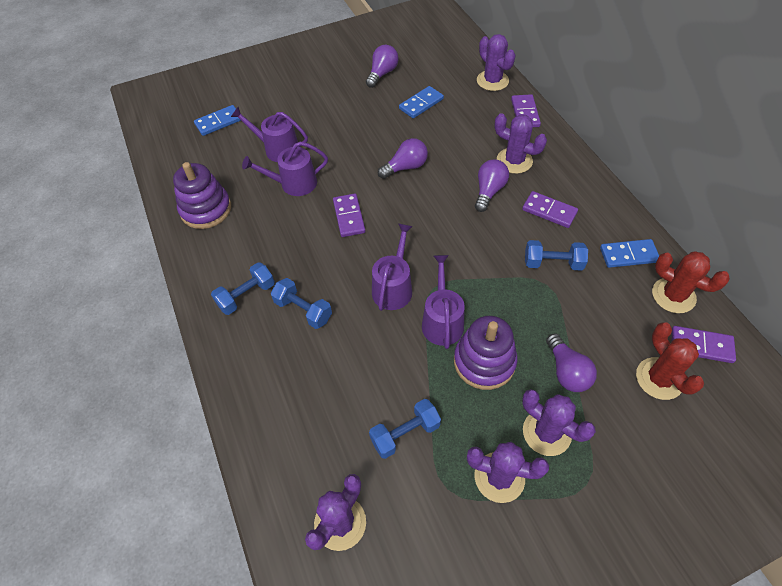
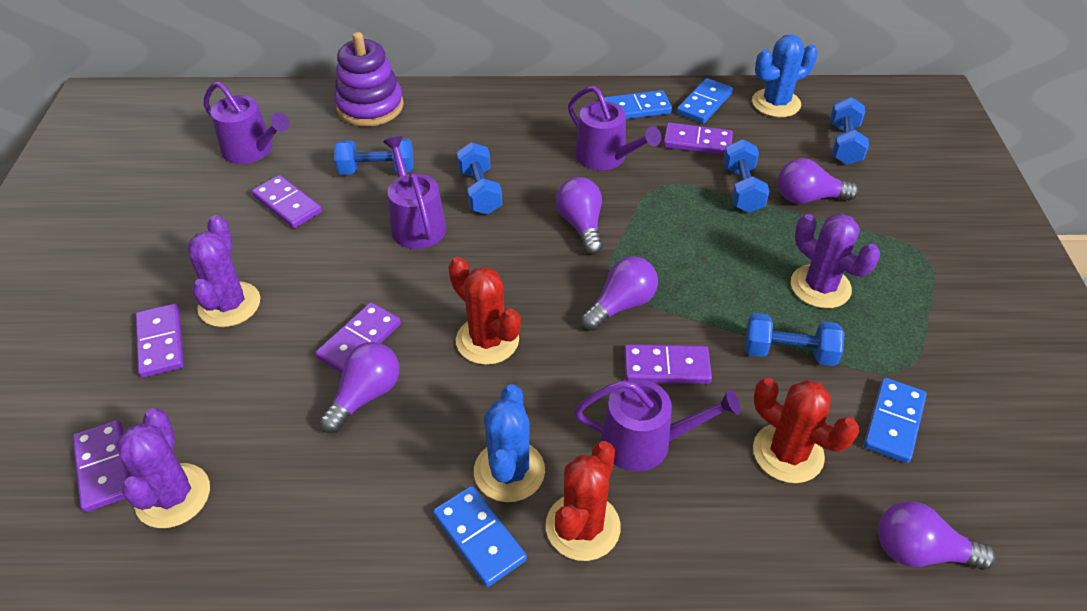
blue cactus: 0 -> 2
blue domino: 3 -> 4
blue dumbbell: 4 -> 5
purple cactus: 5 -> 3
purple domino: 4 -> 6
purple light bulb: 4 -> 5
purple stacking toy: 2 -> 1
red cactus: 2 -> 3

